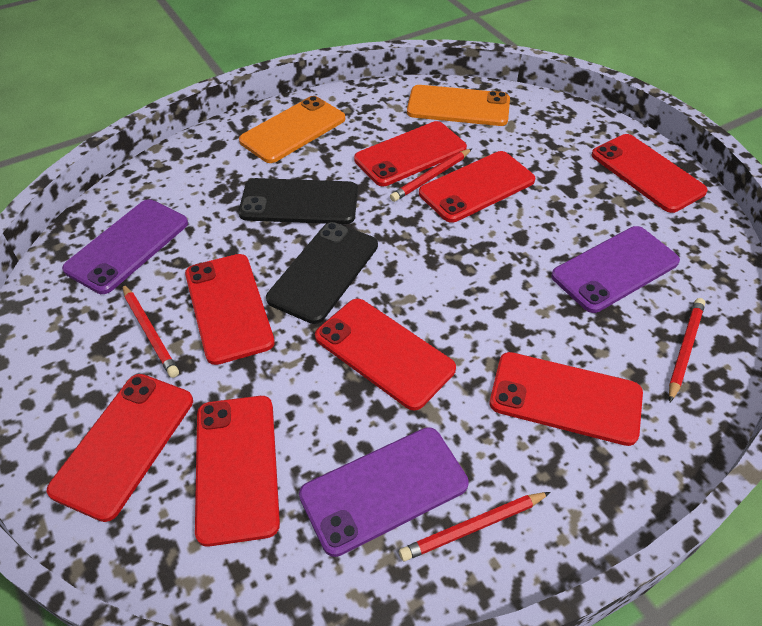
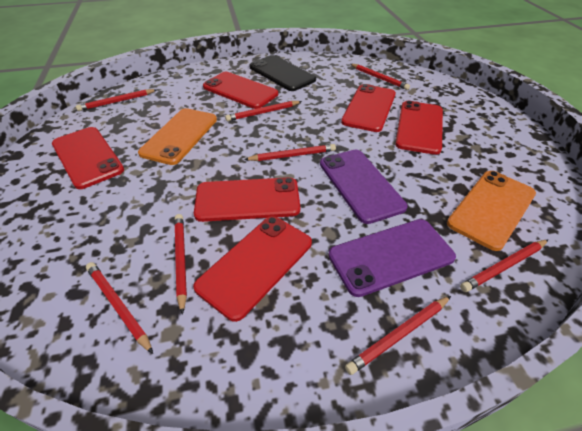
black phone: 2 -> 1
purple phone: 3 -> 2
red pencil: 4 -> 8
red phone: 8 -> 6

